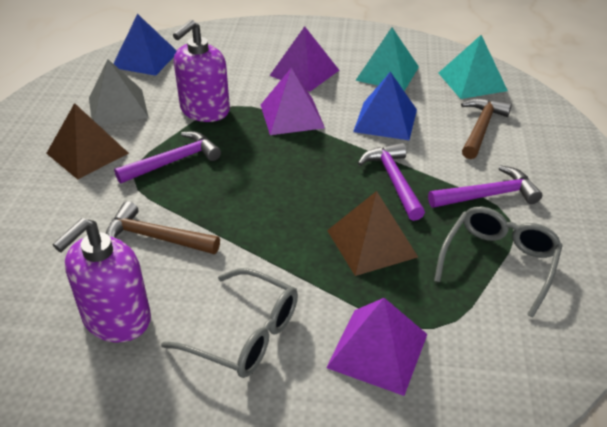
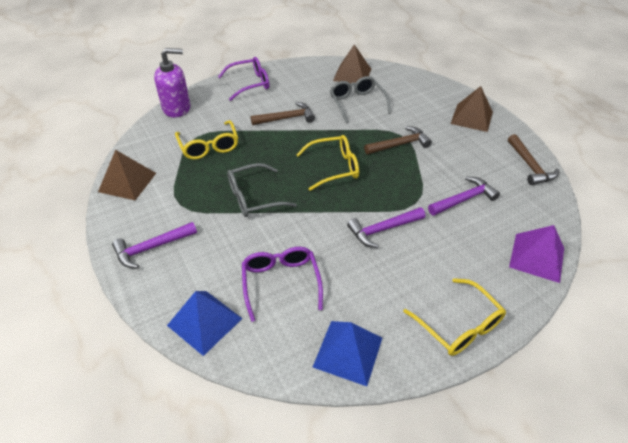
brown hammer: 2 -> 3
brown pyramid: 2 -> 3
grey pyramid: 1 -> 0
purple glasses: 0 -> 2
purple pyramid: 3 -> 1
purple soap dispenser: 2 -> 1
turquoise pyramid: 2 -> 0
yellow glasses: 0 -> 3

